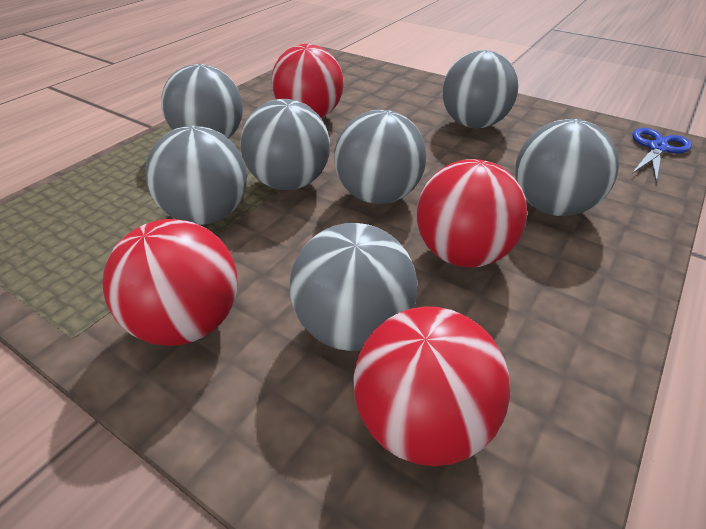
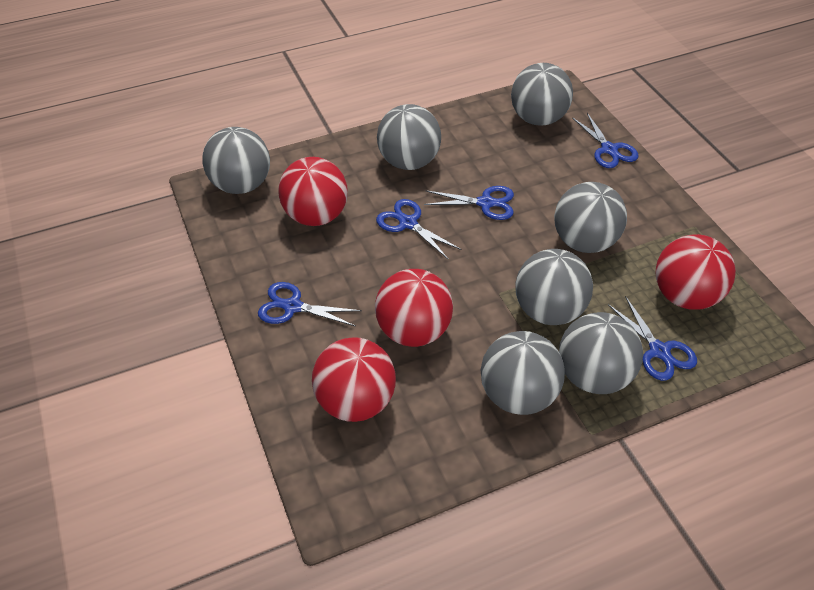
blue scissors: 1 -> 5

